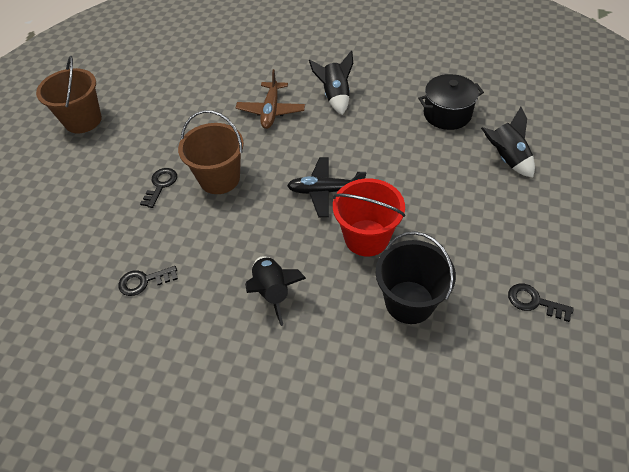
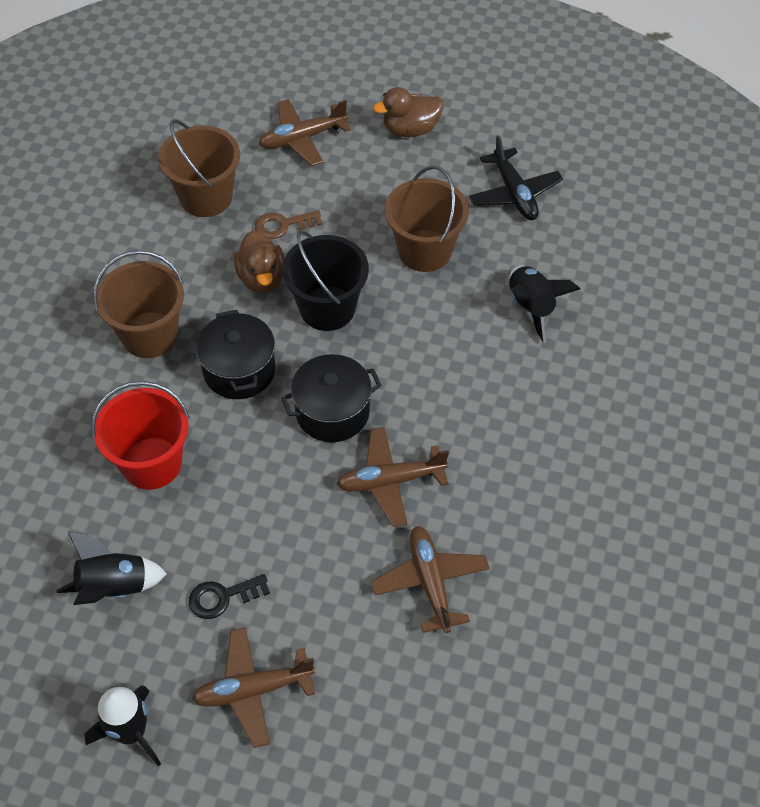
black key: 3 -> 1
black pot: 1 -> 2
brown bucket: 2 -> 3
brown duck: 0 -> 2
brown key: 0 -> 1
brown plane: 1 -> 4

